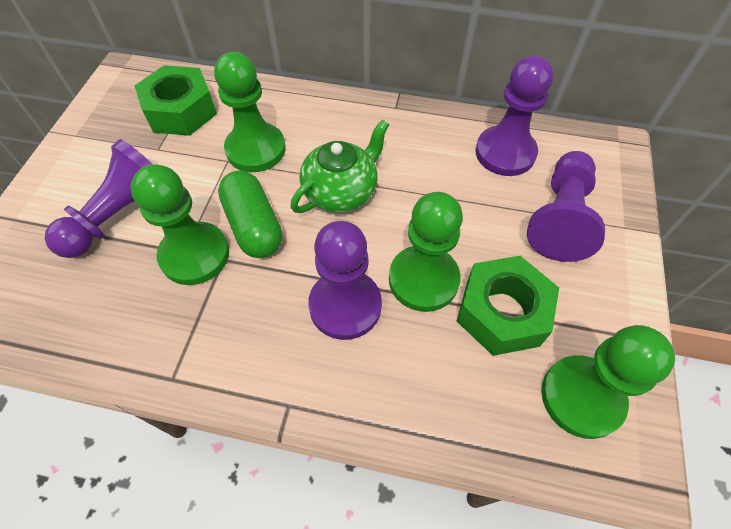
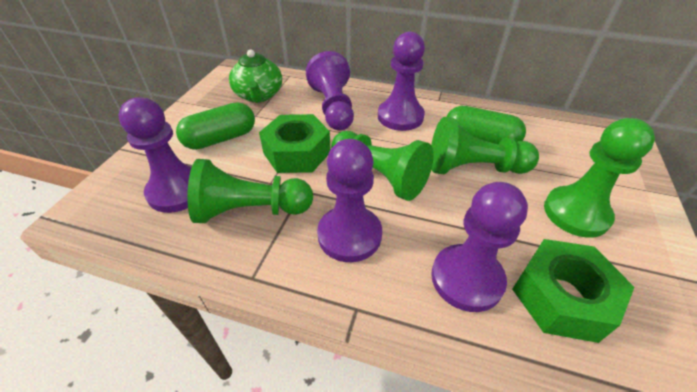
green capsule: 1 -> 2
purple pawn: 4 -> 5

